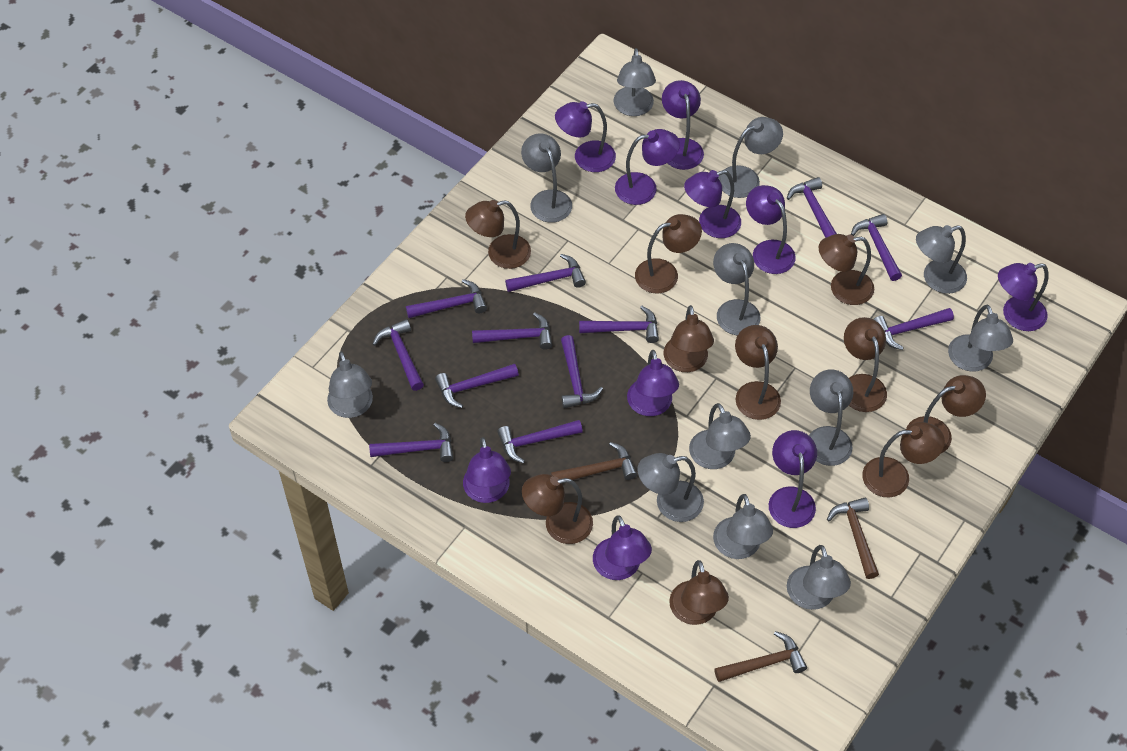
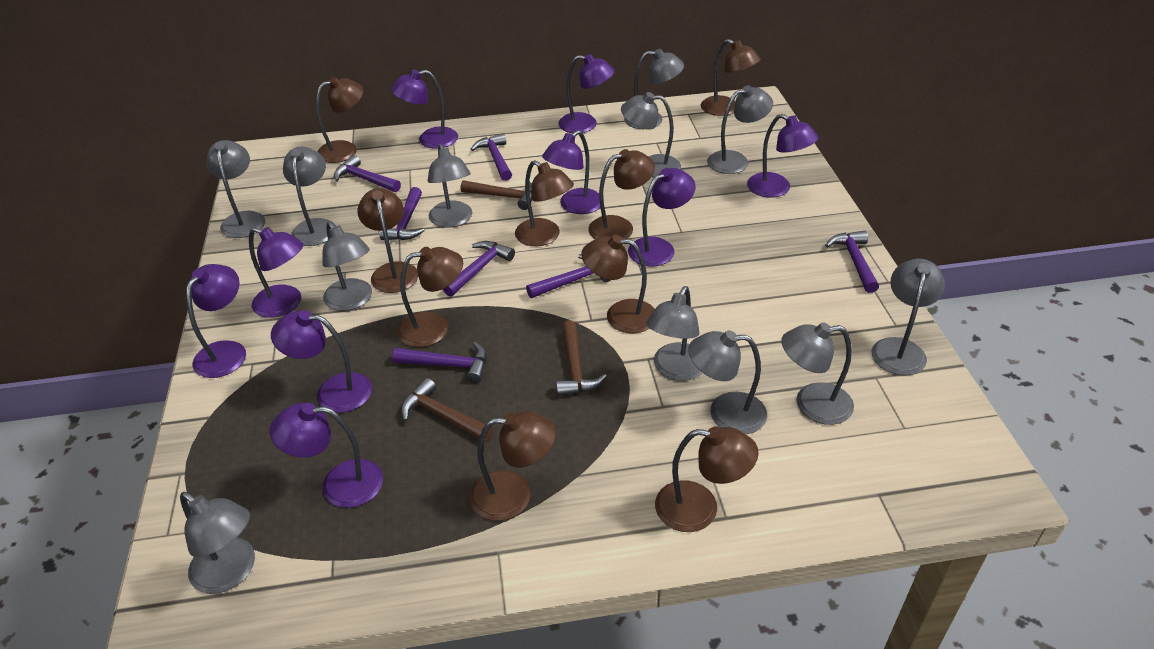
brown lamp: 10 -> 9
purple hammer: 12 -> 7
purple lamp: 10 -> 9

